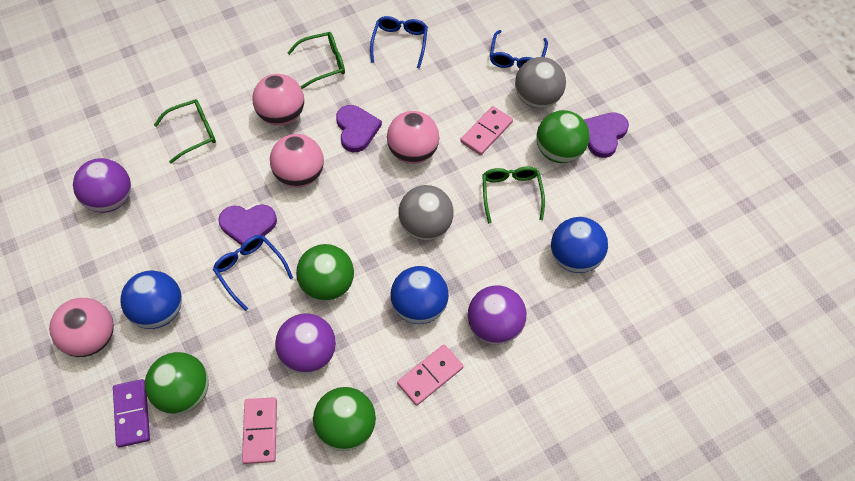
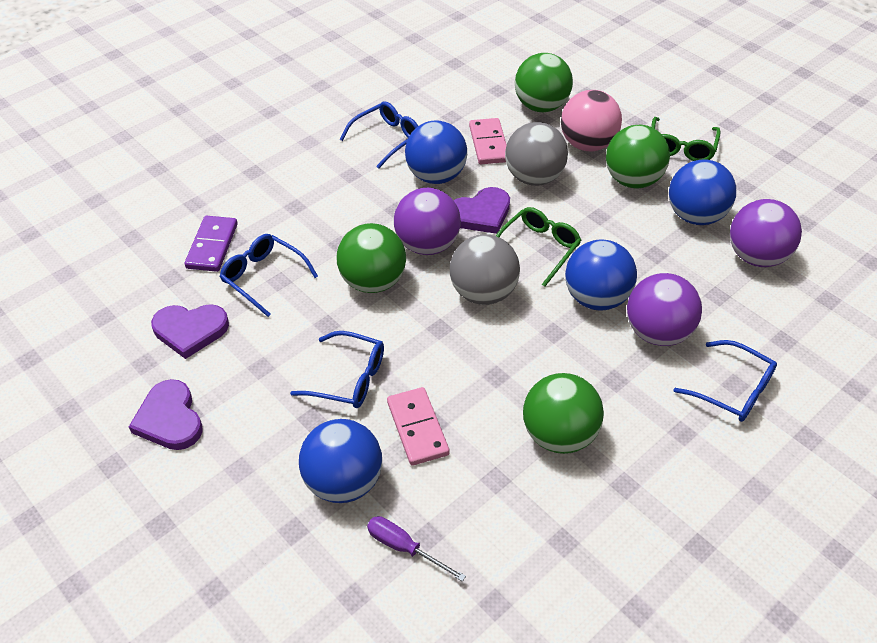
blue ball: 3 -> 4
blue glasses: 3 -> 4
green glasses: 3 -> 2
pink ball: 4 -> 1
pink domino: 3 -> 2
purple screwdriver: 0 -> 1

